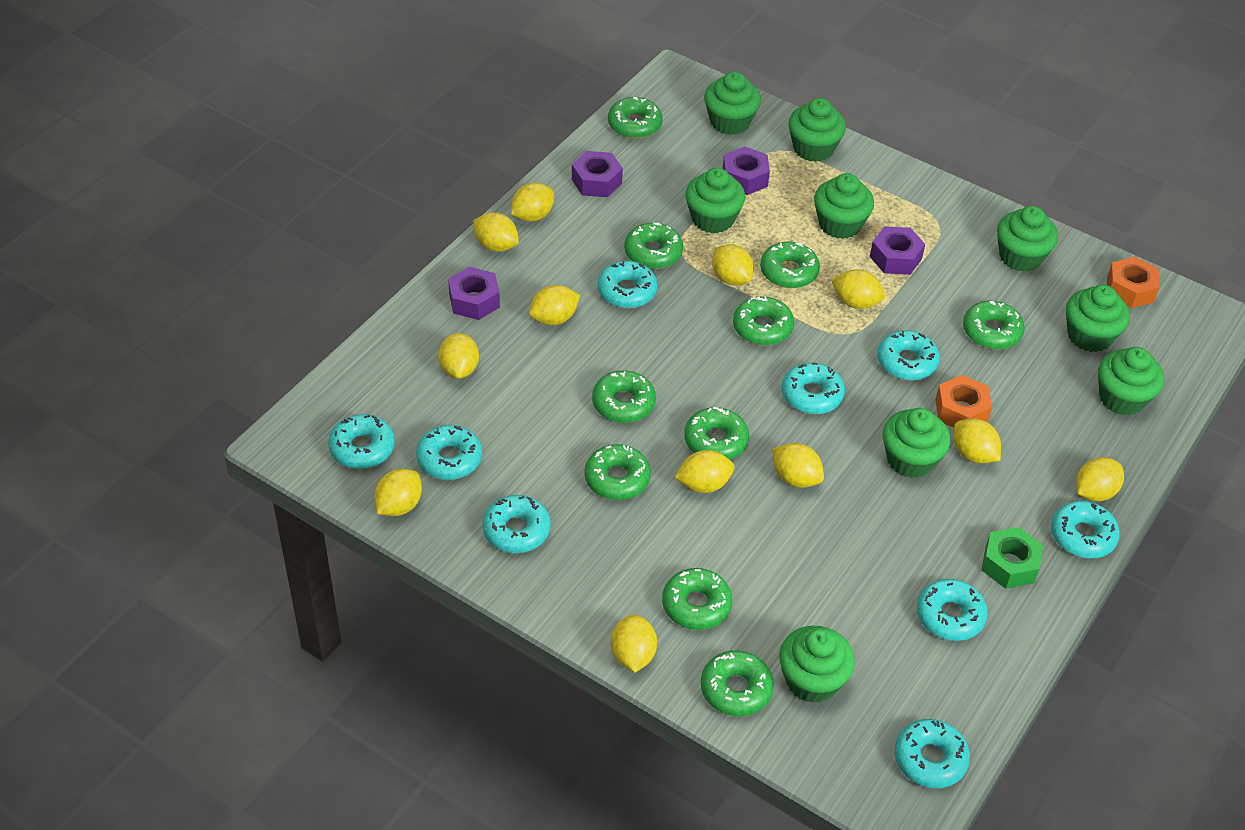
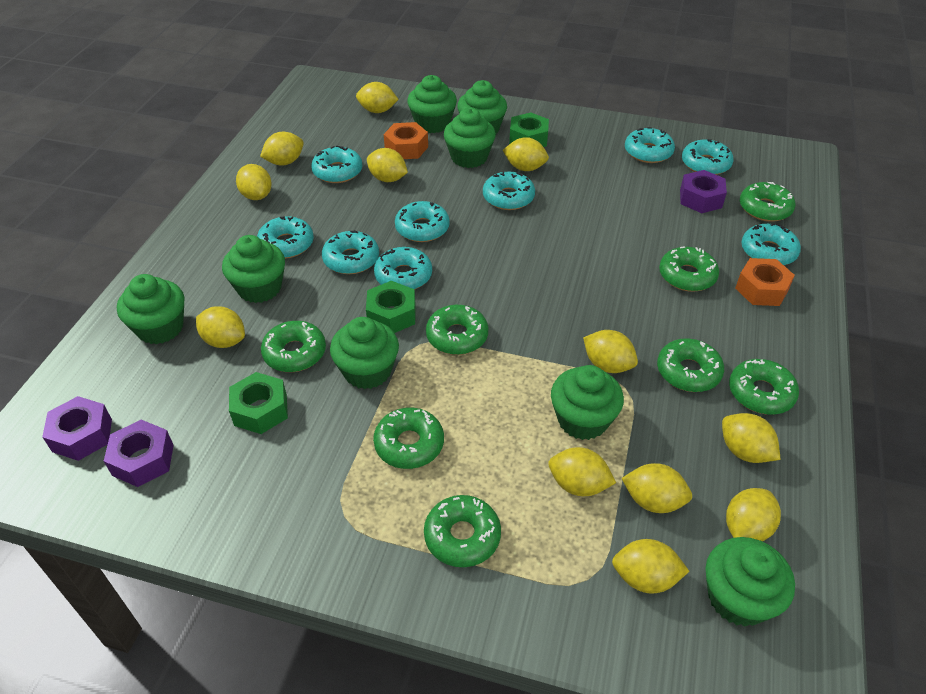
green cupcake: 9 -> 8
green donut: 10 -> 8
green nut: 1 -> 3
purple nut: 4 -> 3

